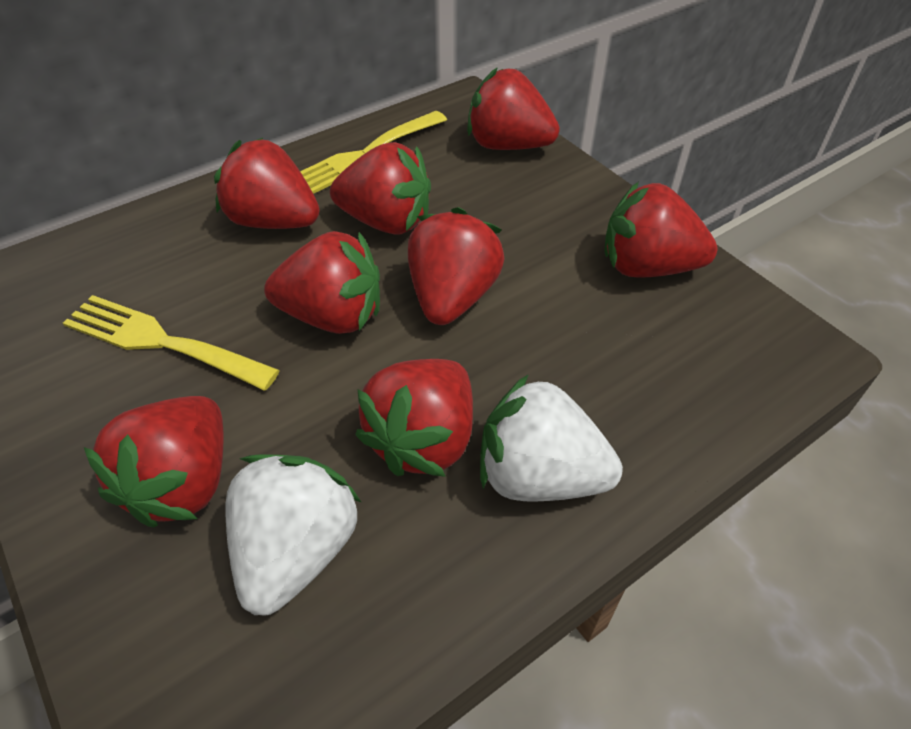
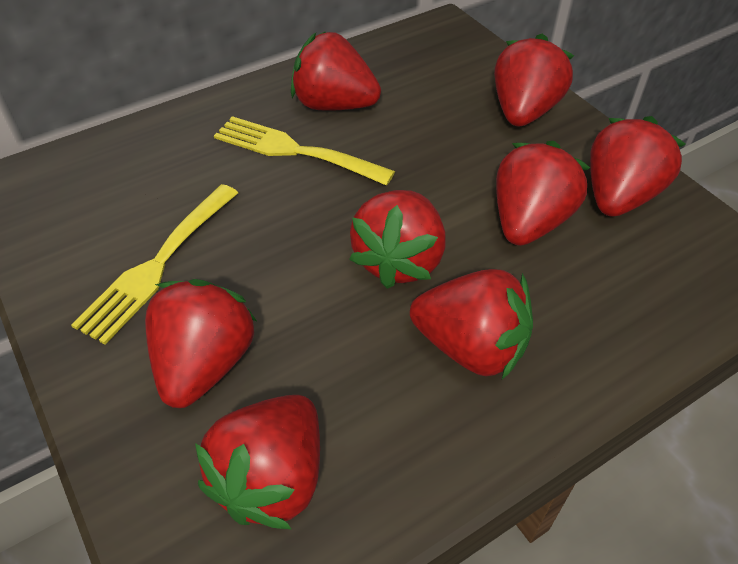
white strawberry: 2 -> 0

